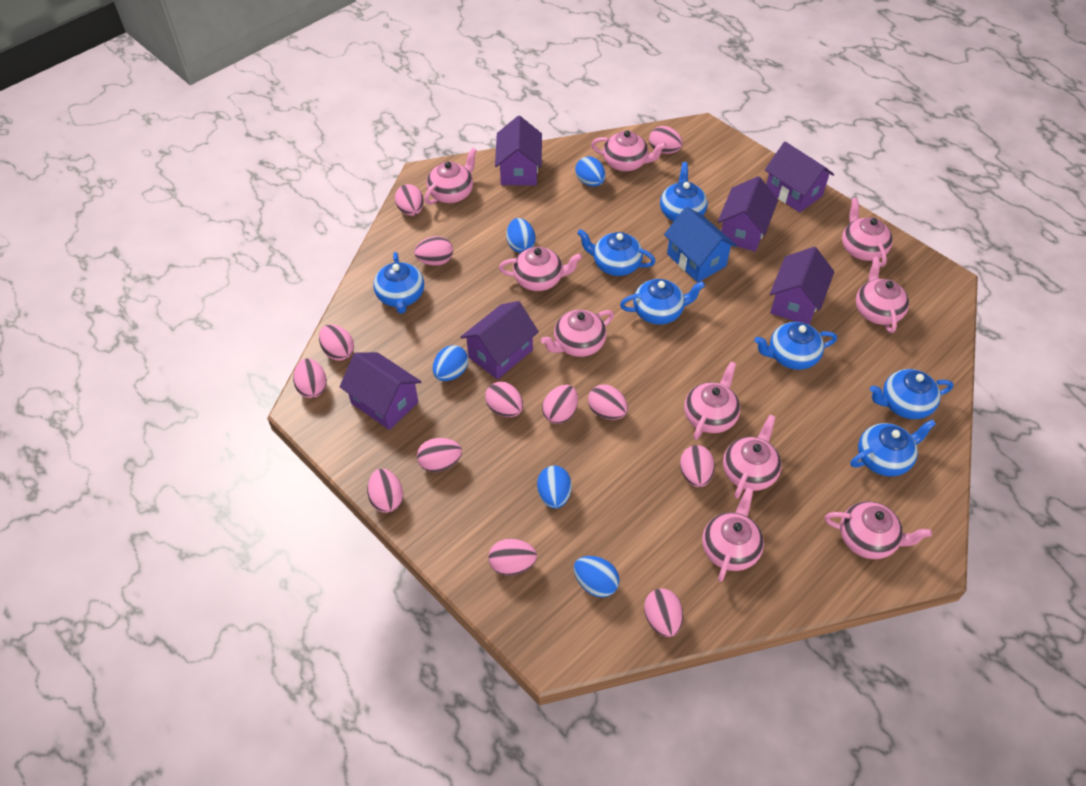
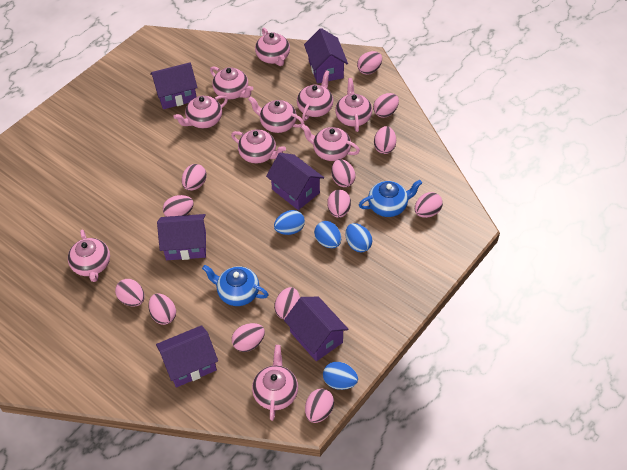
blue egg: 5 -> 4
blue house: 1 -> 0
blue teapot: 7 -> 2

